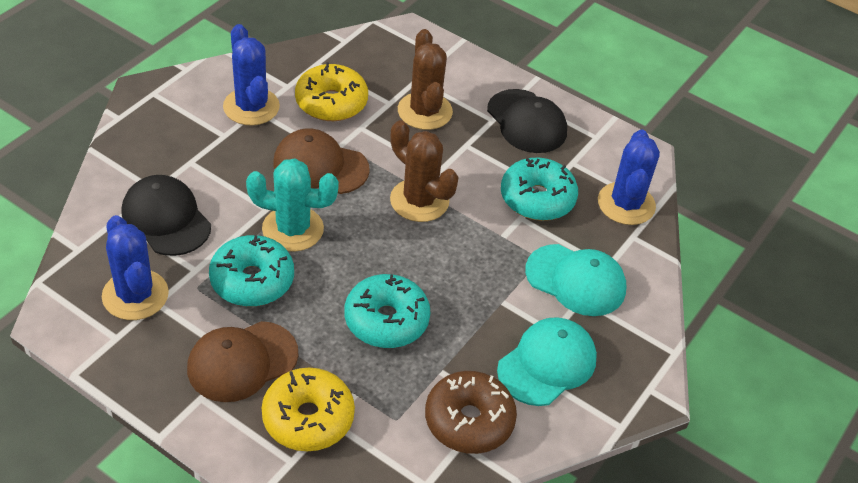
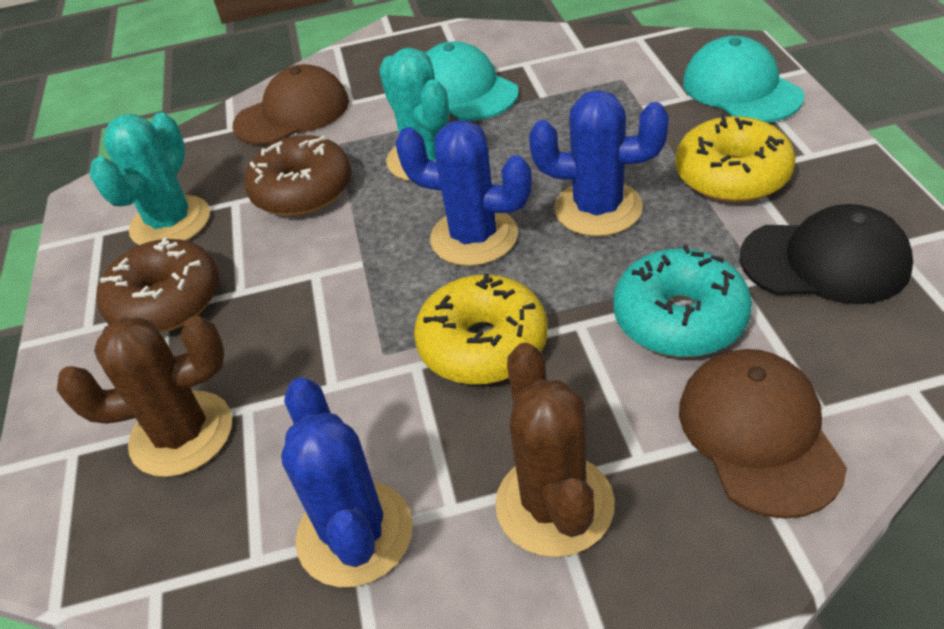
black cap: 2 -> 1
brown donut: 1 -> 2
turquoise cactus: 1 -> 2
turquoise donut: 3 -> 1

